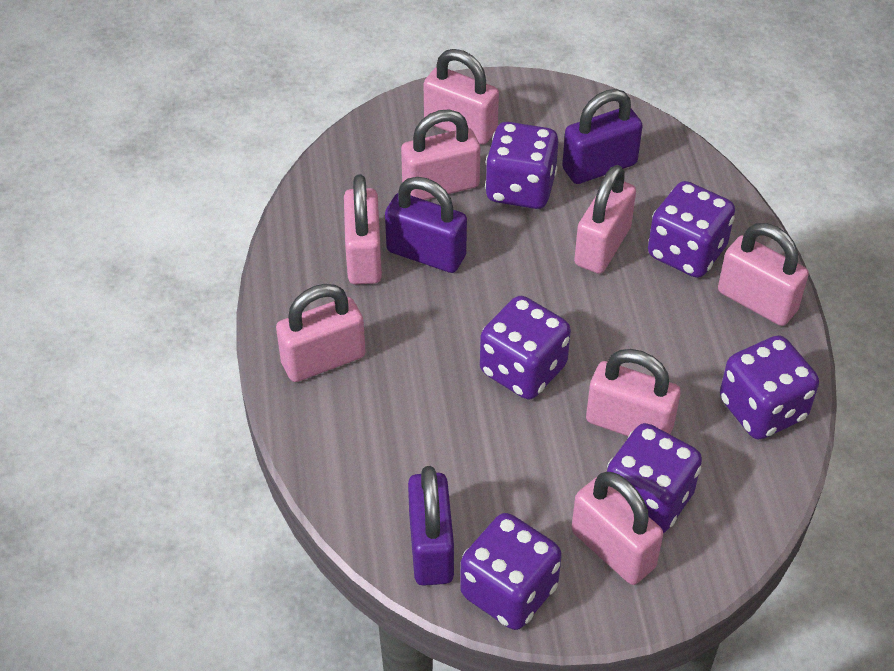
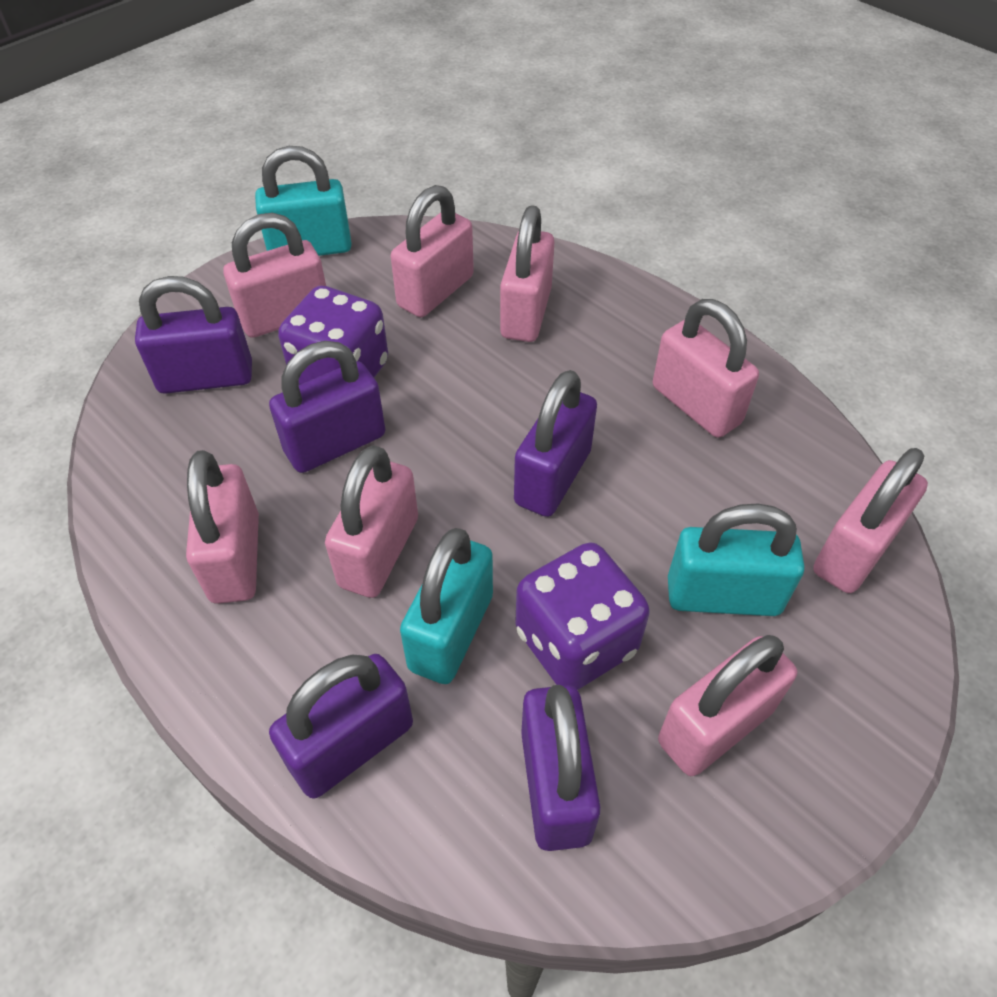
purple dice: 6 -> 2
purple padlock: 3 -> 5
turquoise padlock: 0 -> 3

